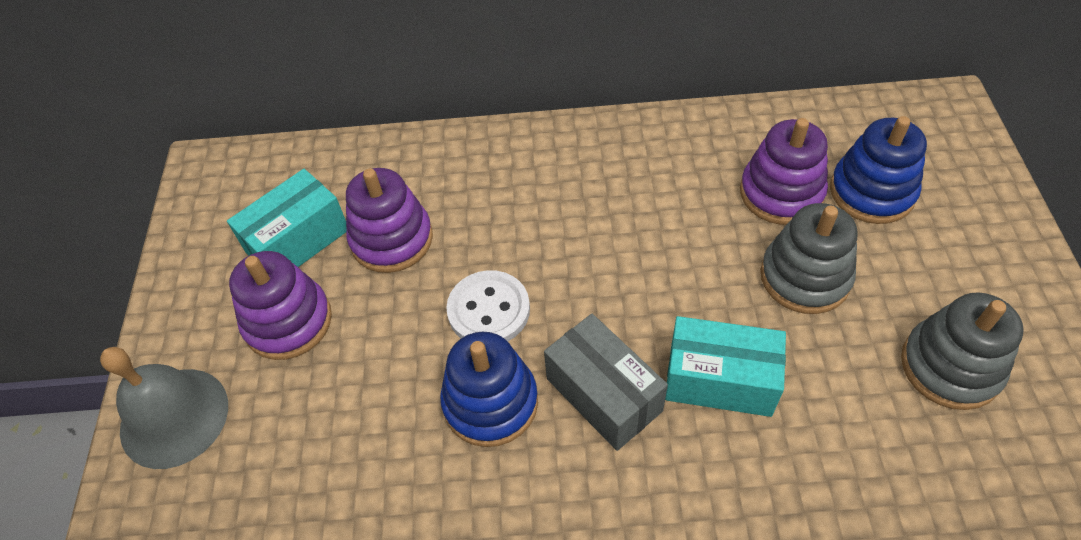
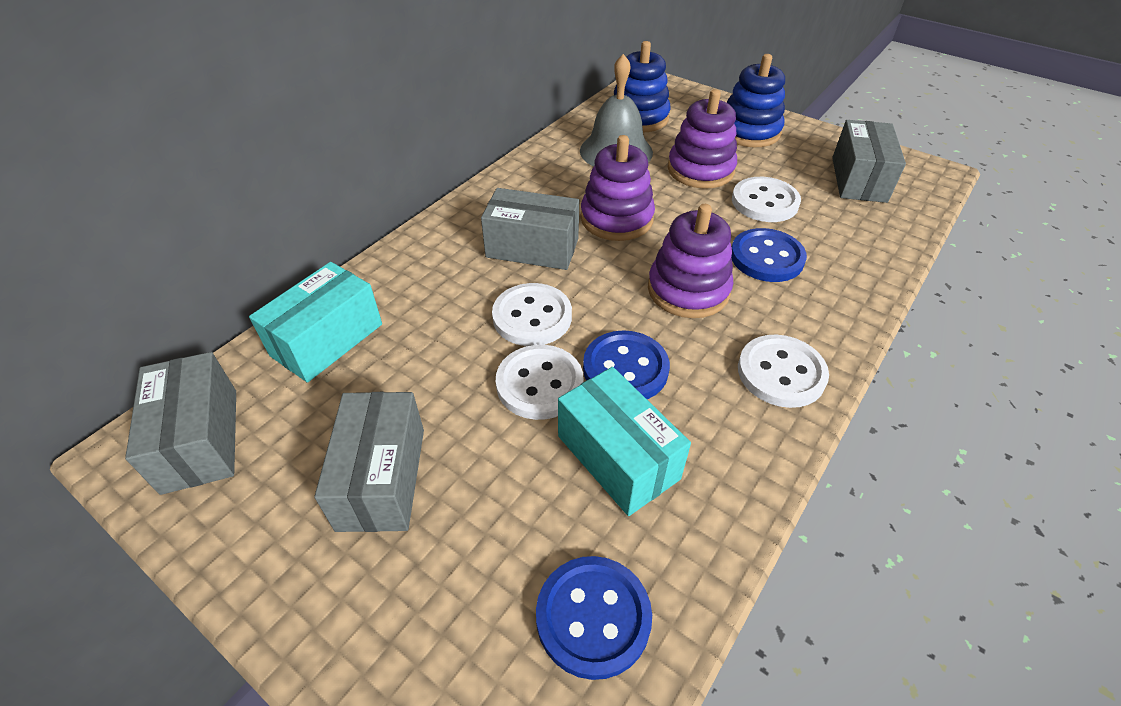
blue button: 0 -> 3
grey box: 1 -> 4
grey stacking toy: 2 -> 0
white button: 1 -> 4

